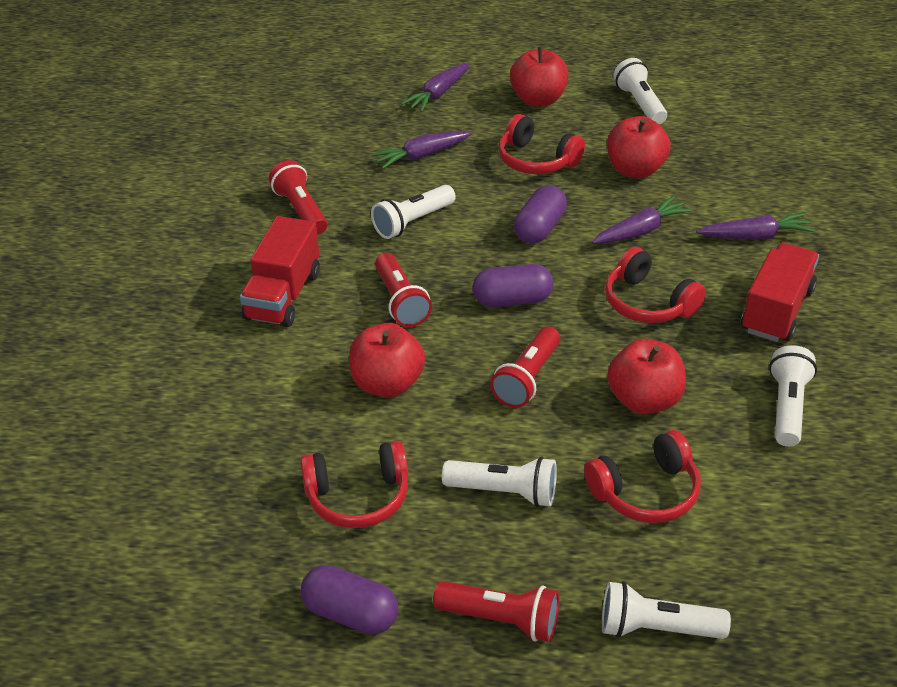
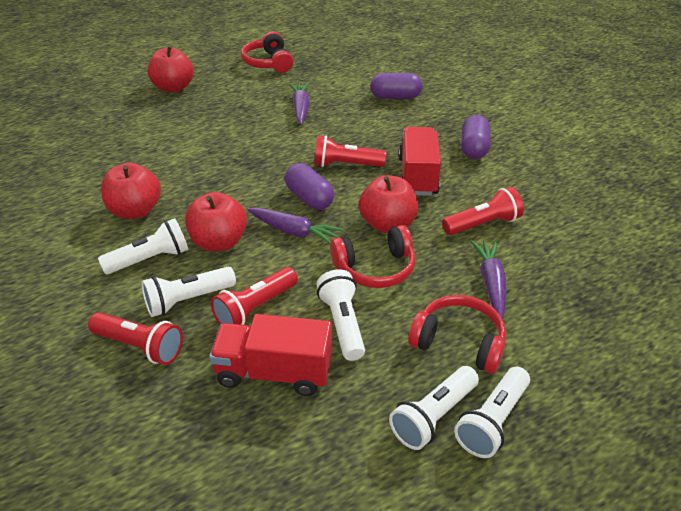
purple carrot: 4 -> 3
red headphones: 4 -> 3

